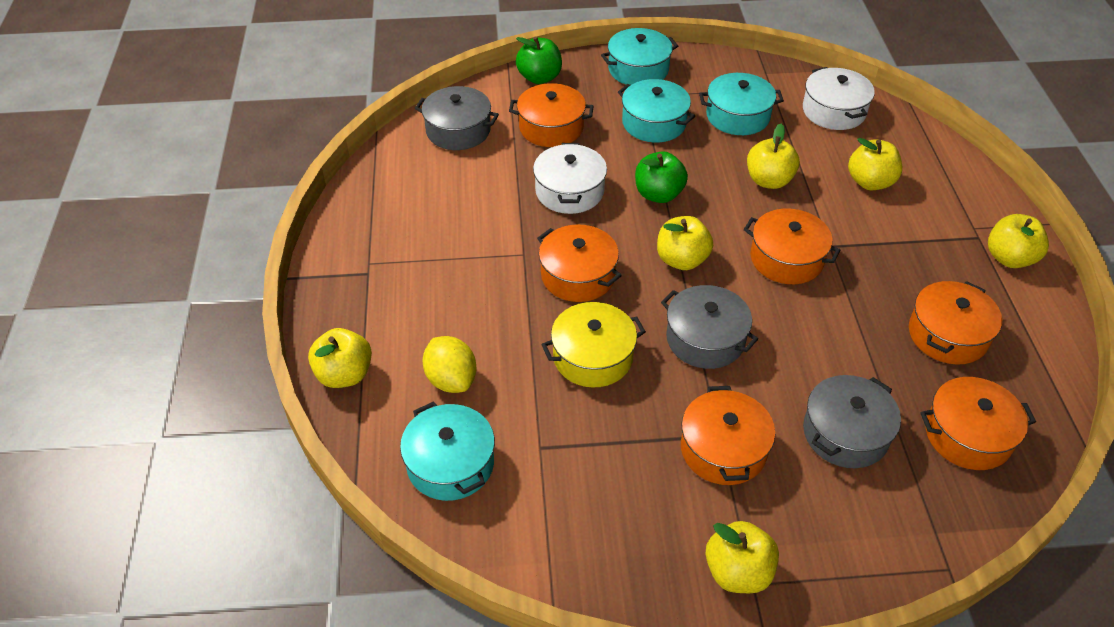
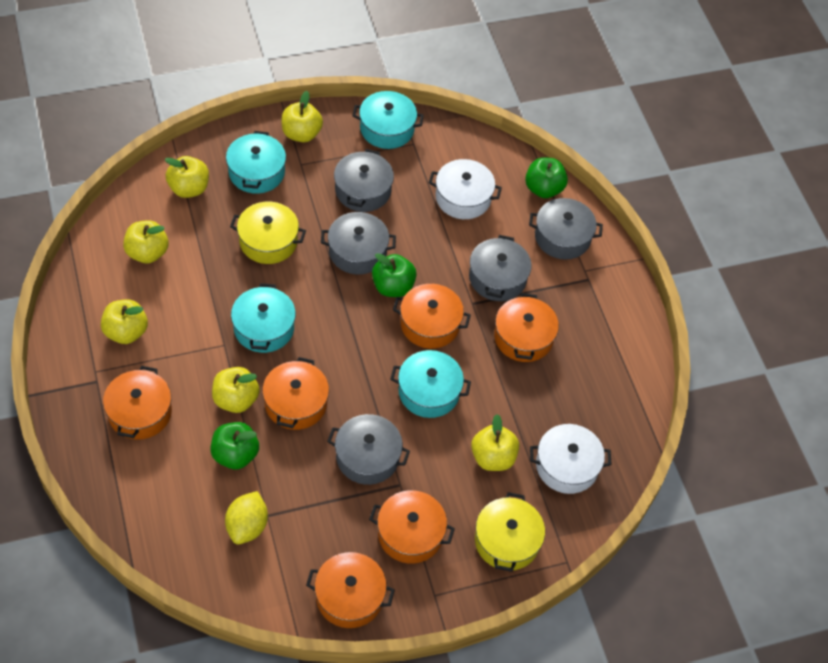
green apple: 2 -> 3
grey pot: 3 -> 5
yellow pot: 1 -> 2

